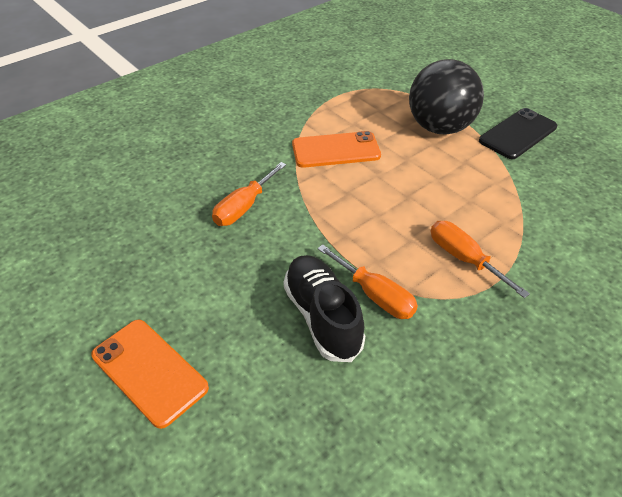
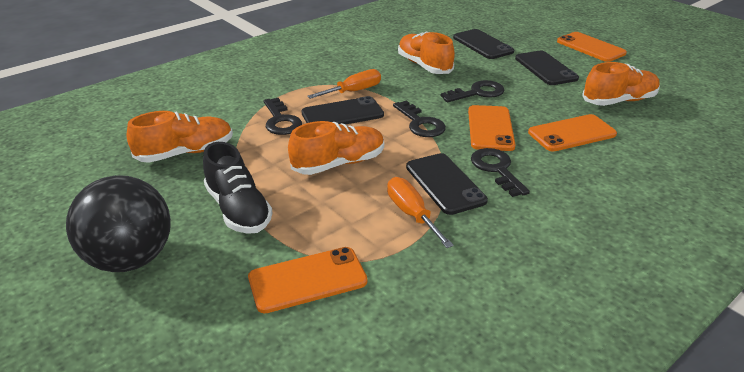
black key: 0 -> 4
black phone: 1 -> 4
orange phone: 2 -> 4
orange screwdriver: 3 -> 2
orange shoe: 0 -> 4

